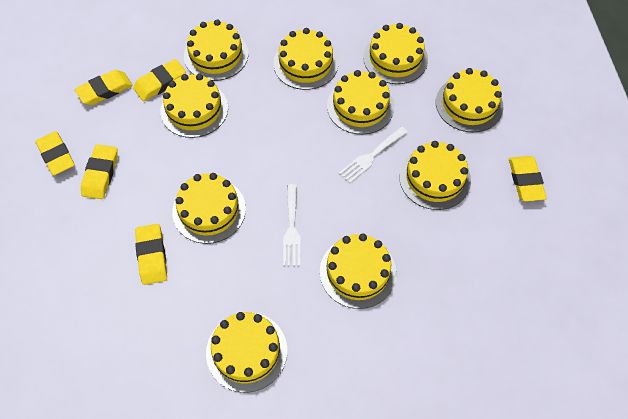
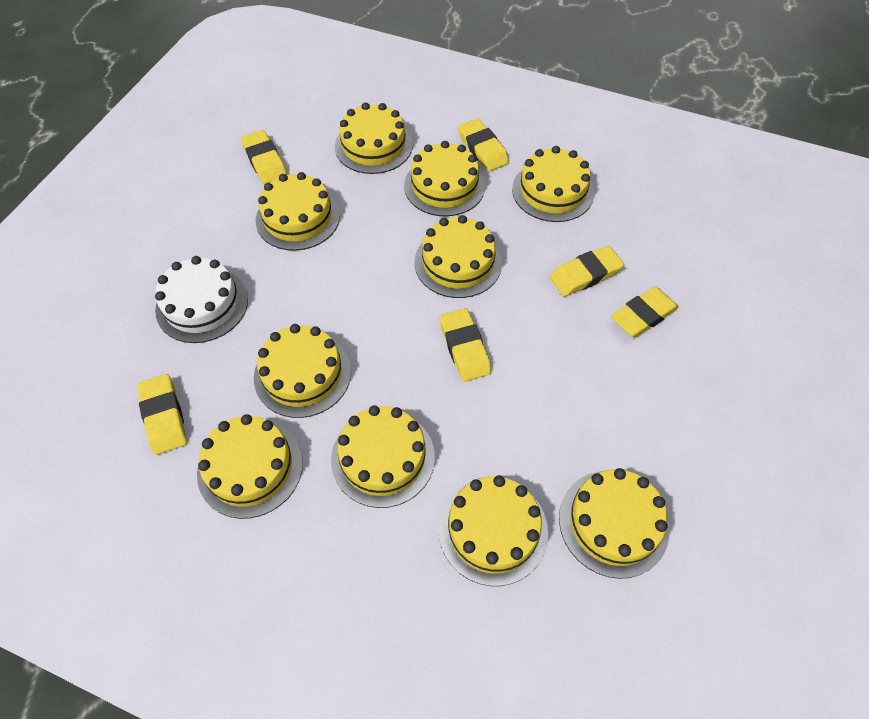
white cake: 0 -> 1
white fork: 2 -> 0

